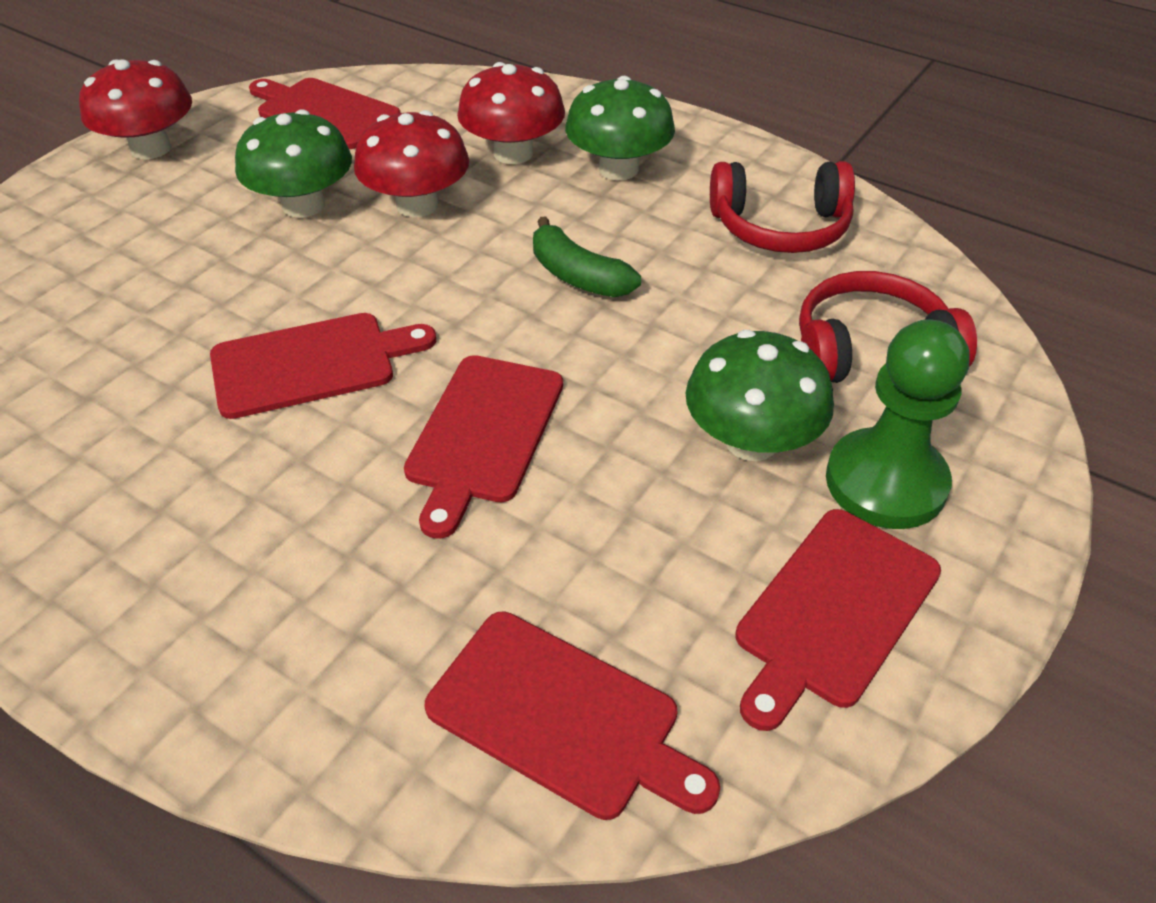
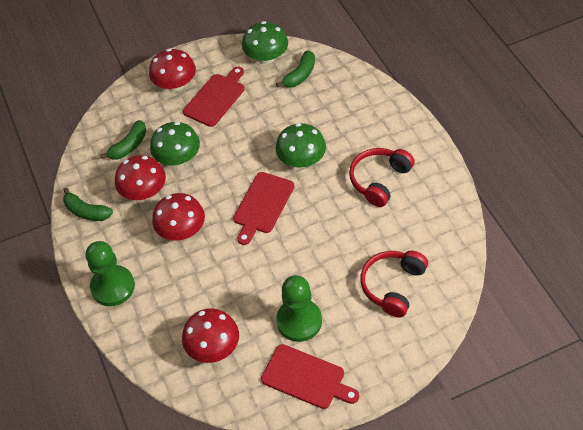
green banana: 1 -> 3
green pawn: 1 -> 2
red cutting board: 5 -> 3
red mushroom: 3 -> 4

